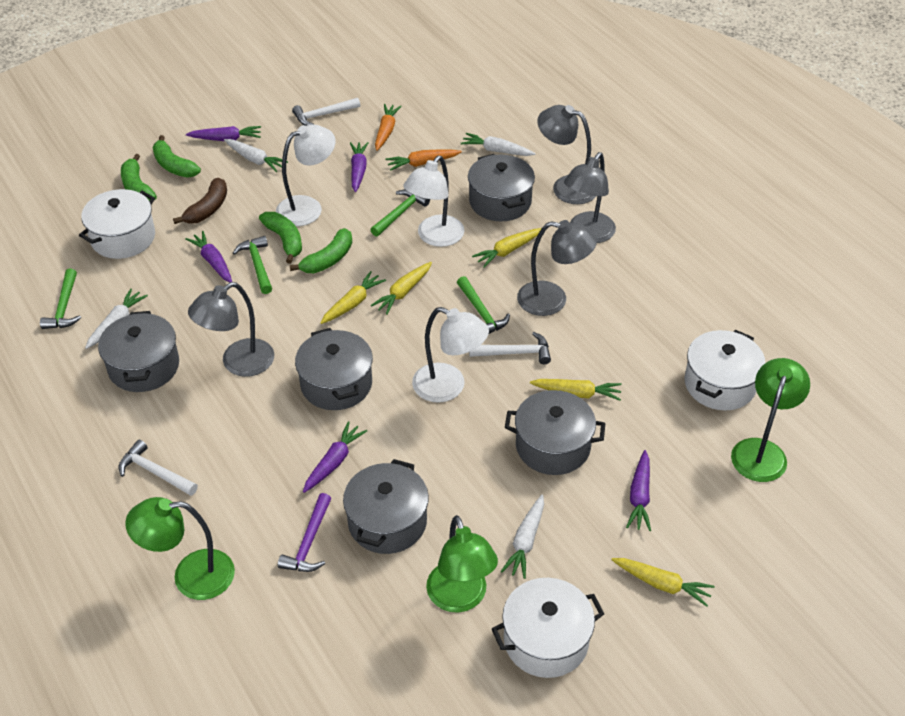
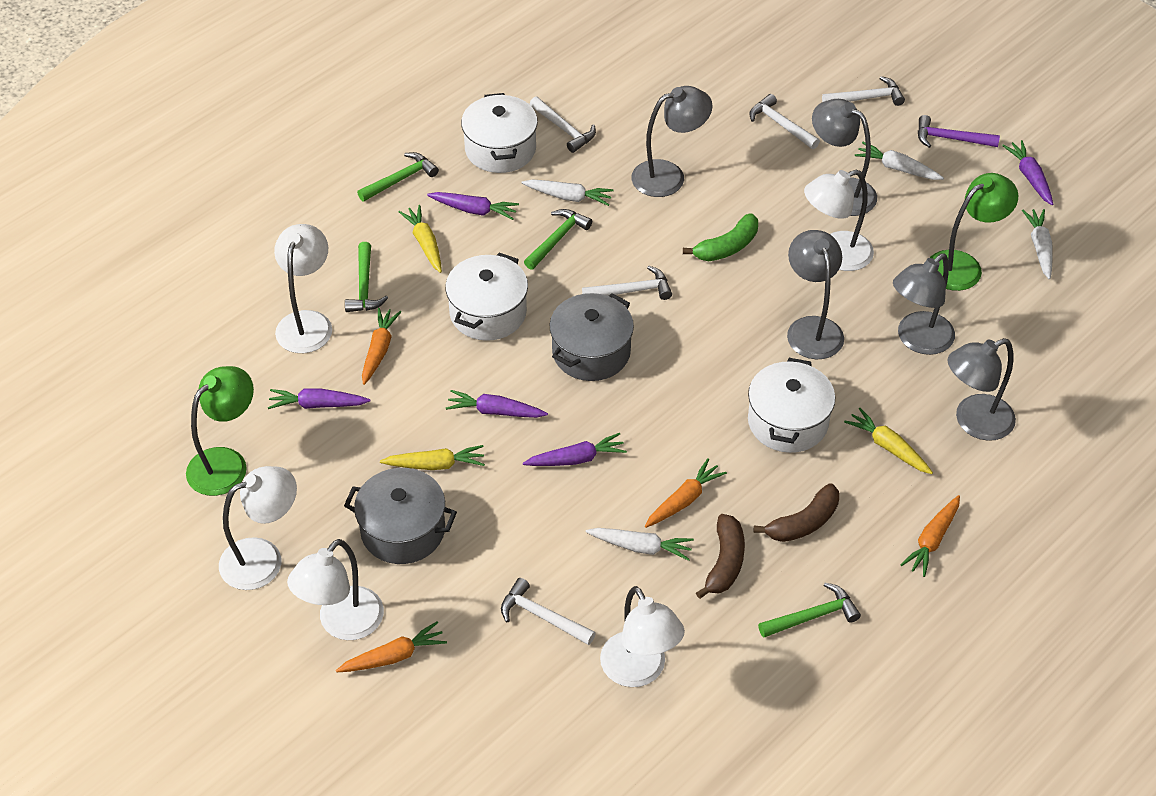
brown banana: 1 -> 2
green banana: 4 -> 1
green lamp: 3 -> 2
grey lamp: 4 -> 5
grey pot: 5 -> 2
orange carrot: 2 -> 4
white hammer: 3 -> 5
white lamp: 3 -> 5
yellow carrot: 5 -> 3

